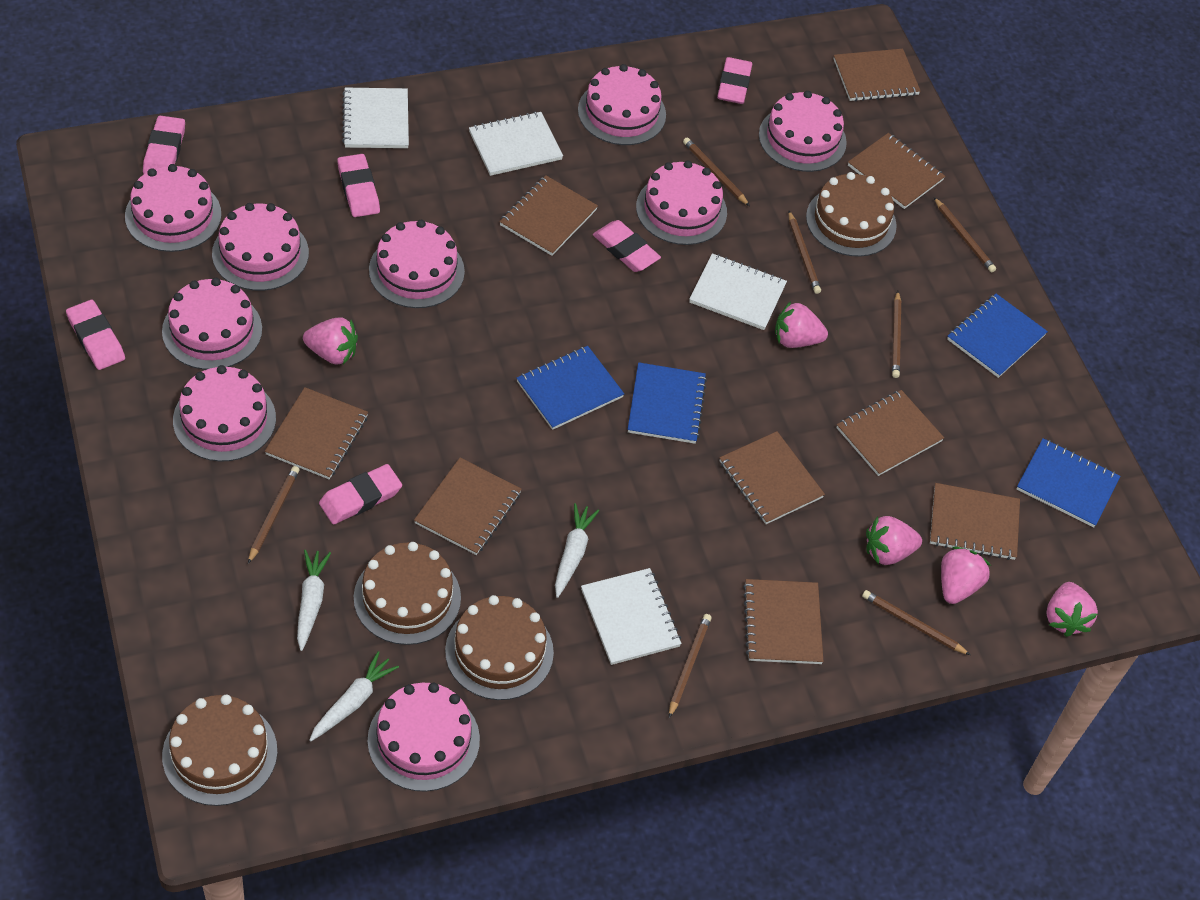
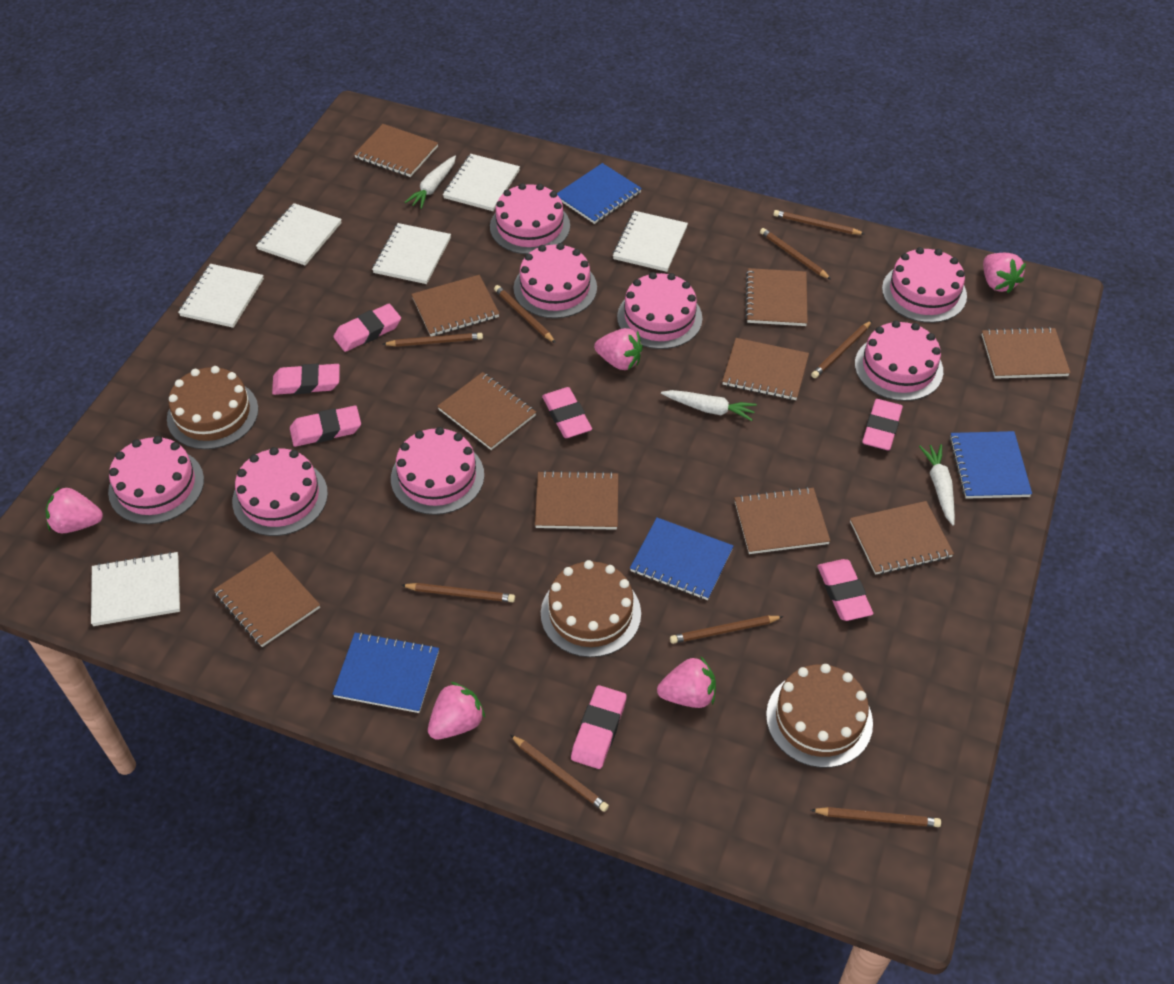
brown cake: 4 -> 3
brown notebook: 9 -> 10
brown pencil: 7 -> 9
pink cake: 9 -> 8
pink eraser: 6 -> 7
white notebook: 4 -> 6

